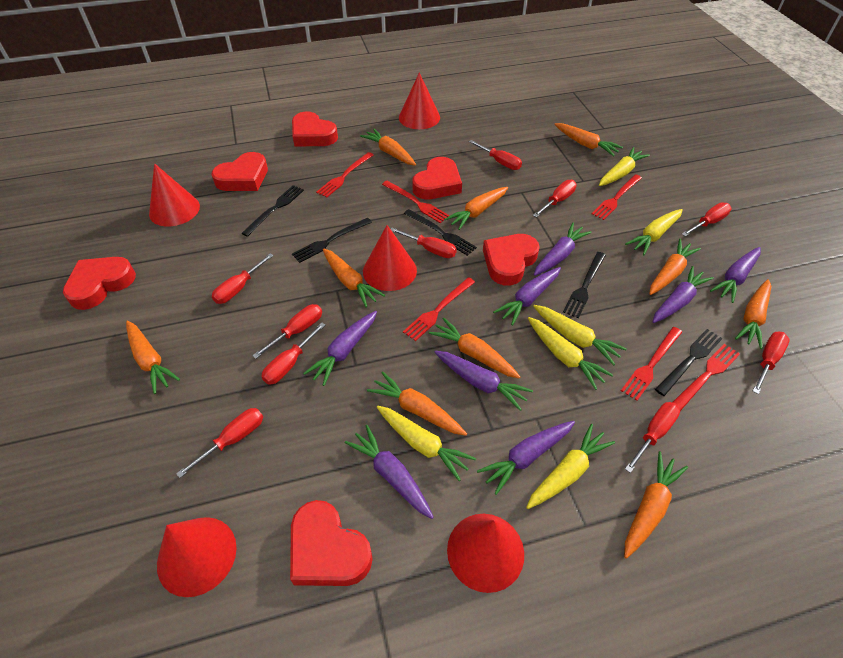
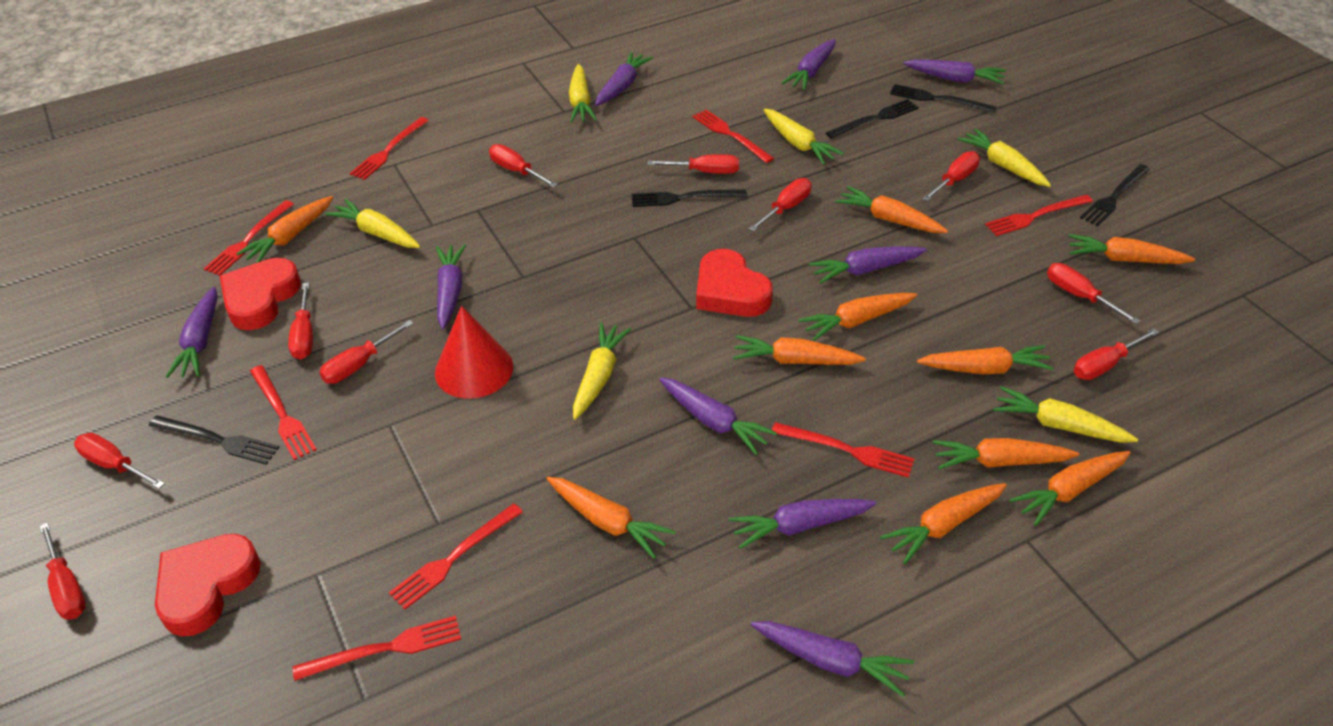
purple carrot: 8 -> 9
red cone: 5 -> 1
red fork: 6 -> 8
red heart: 6 -> 3

